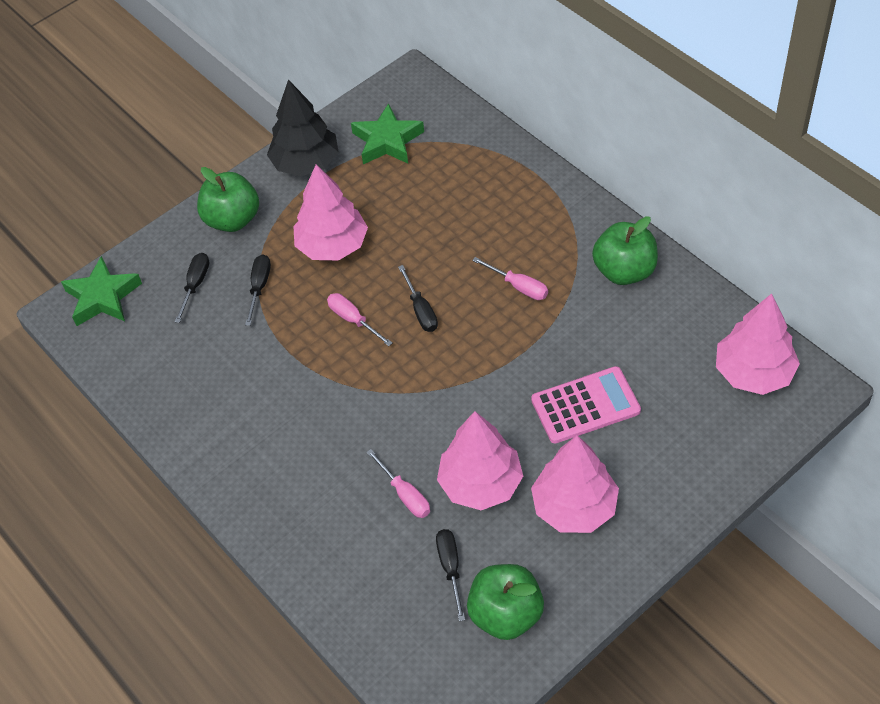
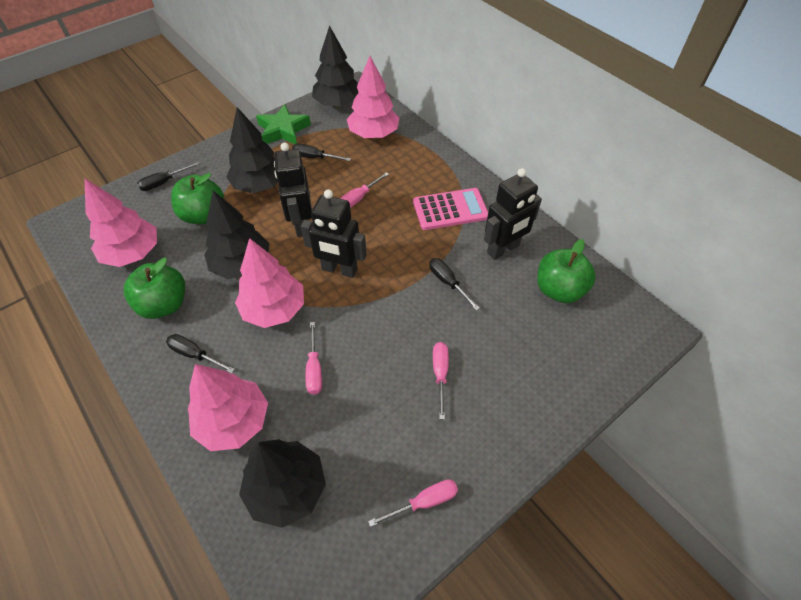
black robot: 0 -> 3
black tree: 1 -> 4
green star: 2 -> 1
pink screwdriver: 3 -> 4

